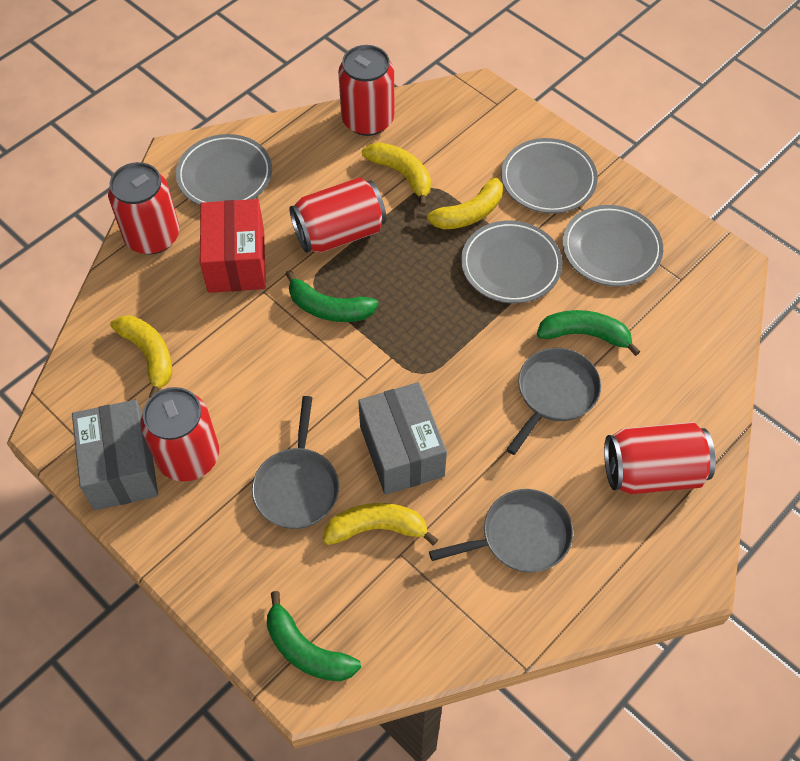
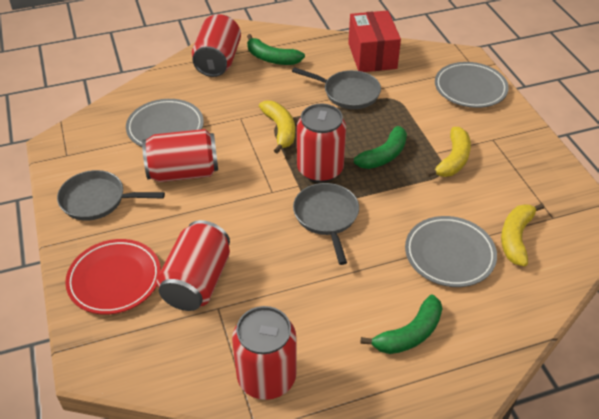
grey box: 2 -> 0
grey plate: 4 -> 3
red plate: 0 -> 1
yellow banana: 4 -> 3

